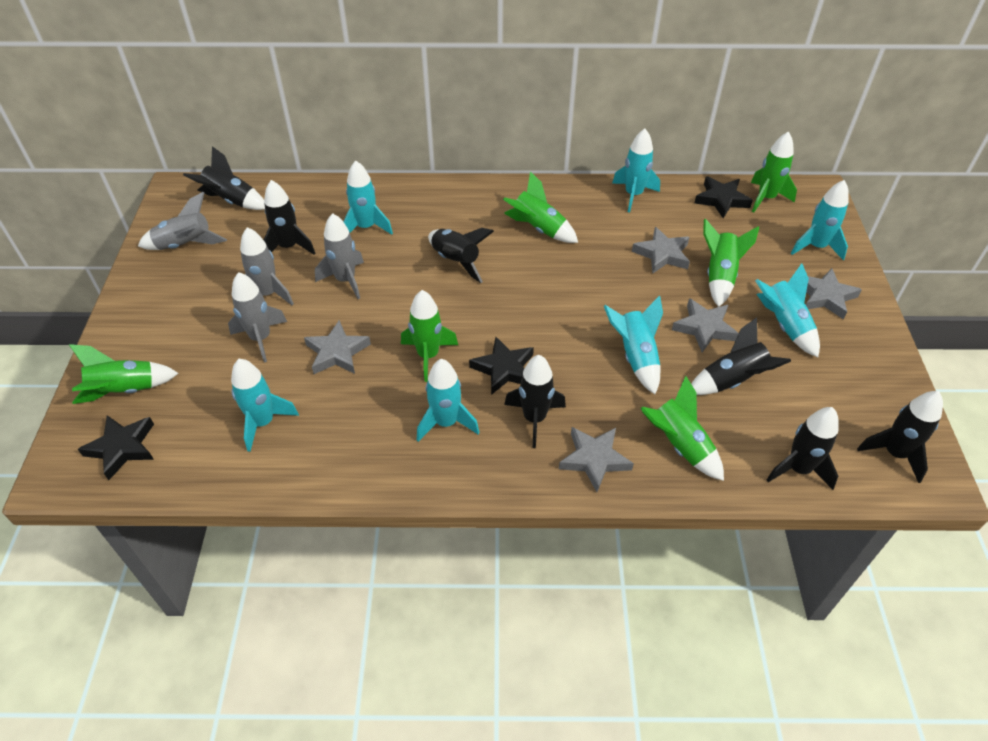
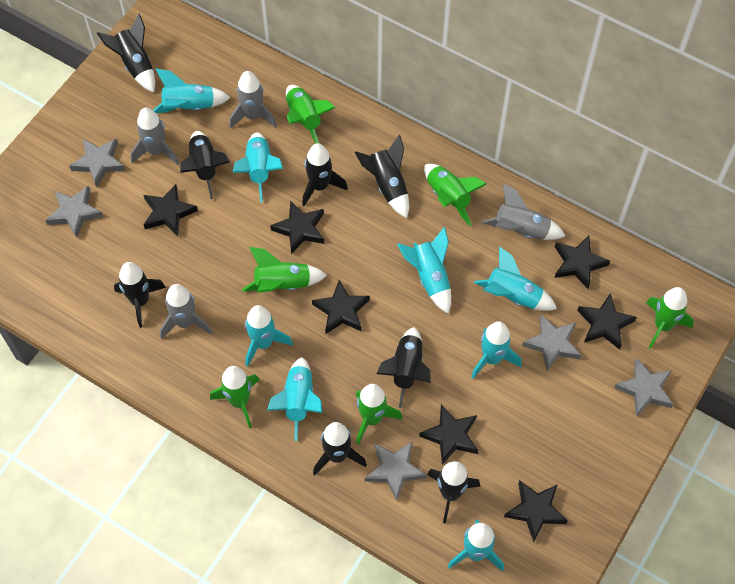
black rocket: 7 -> 8
black star: 3 -> 7
turquoise rocket: 7 -> 8

